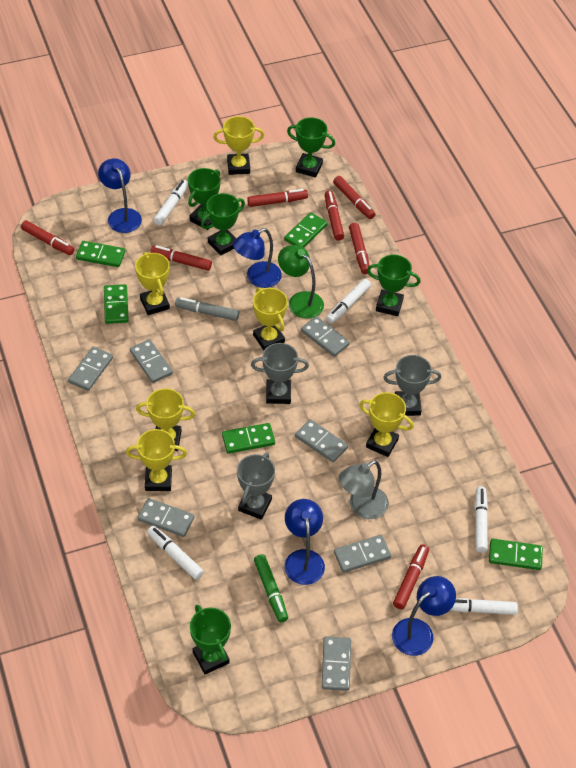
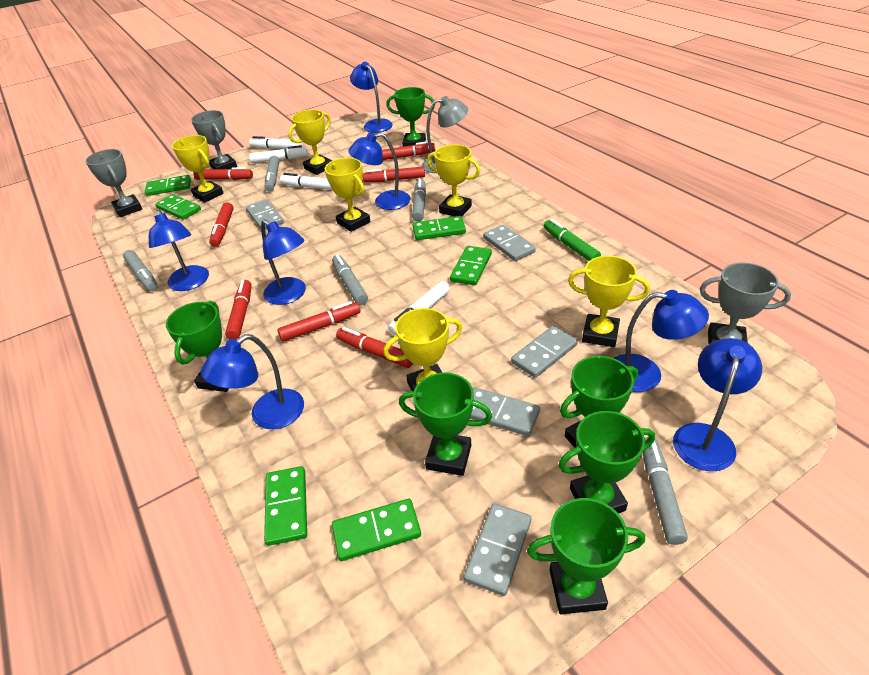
blue lamp: 4 -> 7
green domino: 5 -> 6
green lamp: 1 -> 0
green trophy: 5 -> 6
grey domino: 7 -> 5
grey marker: 1 -> 5
white marker: 5 -> 4

